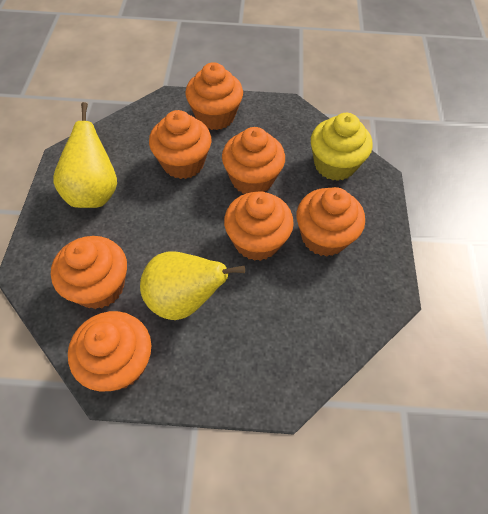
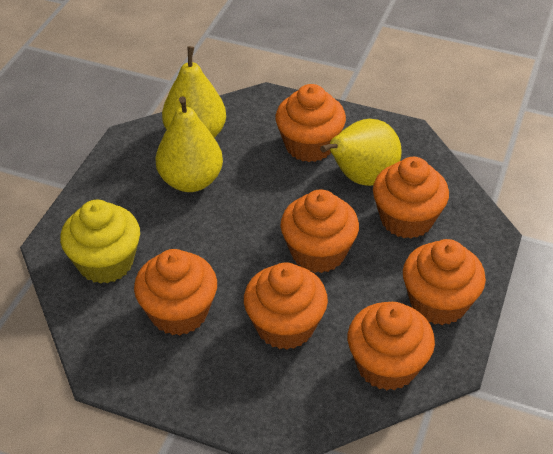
yellow pear: 2 -> 3

